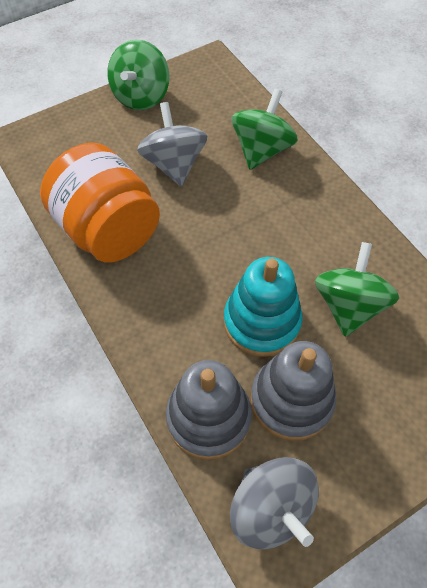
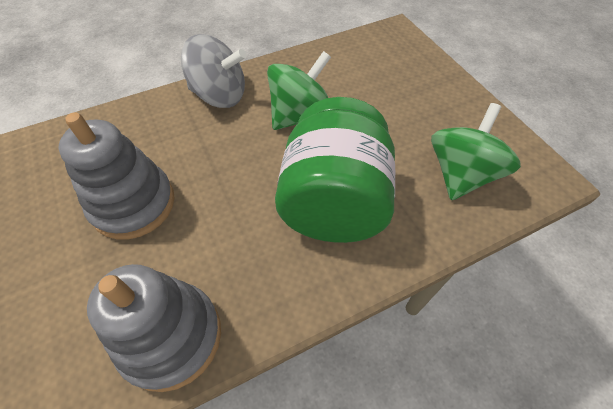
green jar: 0 -> 1
green spinning top: 3 -> 2
grey spinning top: 2 -> 1
orange jar: 1 -> 0
turquoise stacking toy: 1 -> 0

